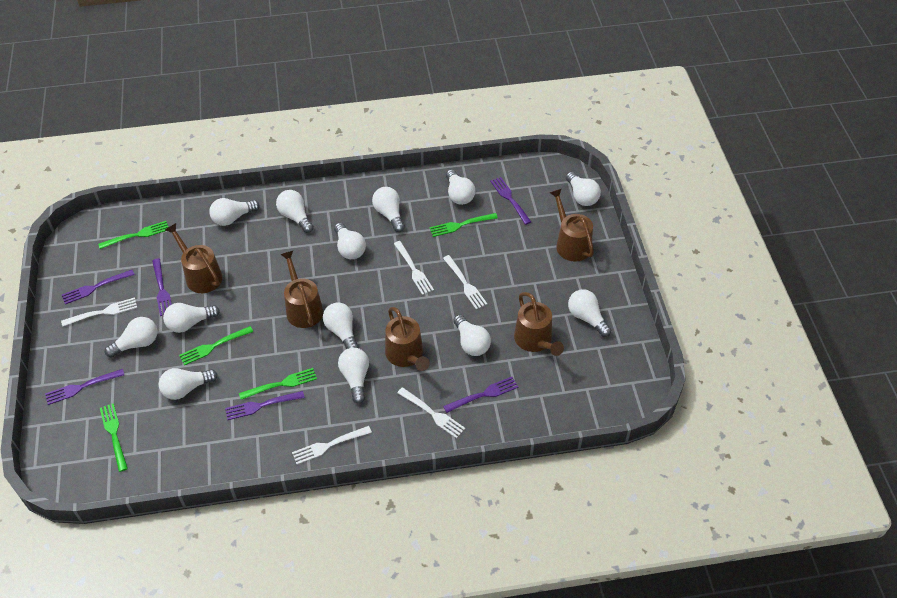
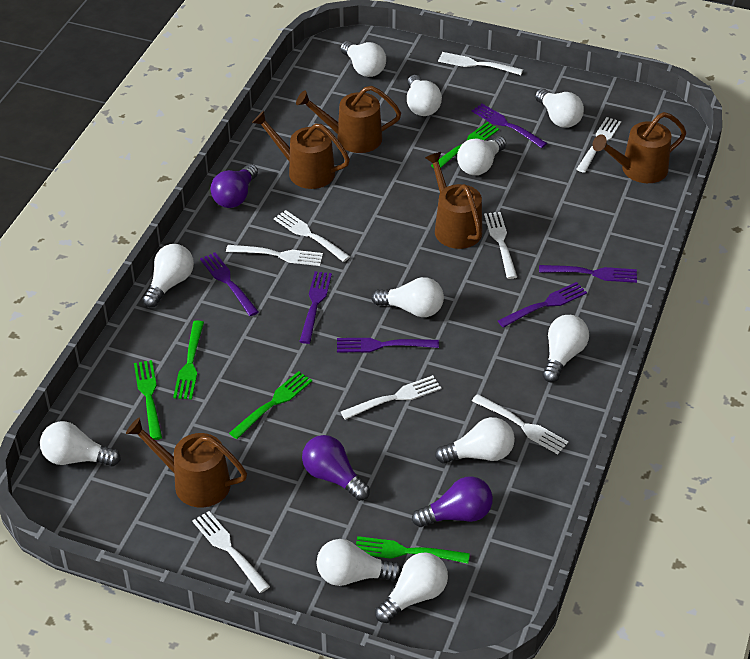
purple light bulb: 0 -> 3
white fork: 5 -> 8
white light bulb: 13 -> 11

